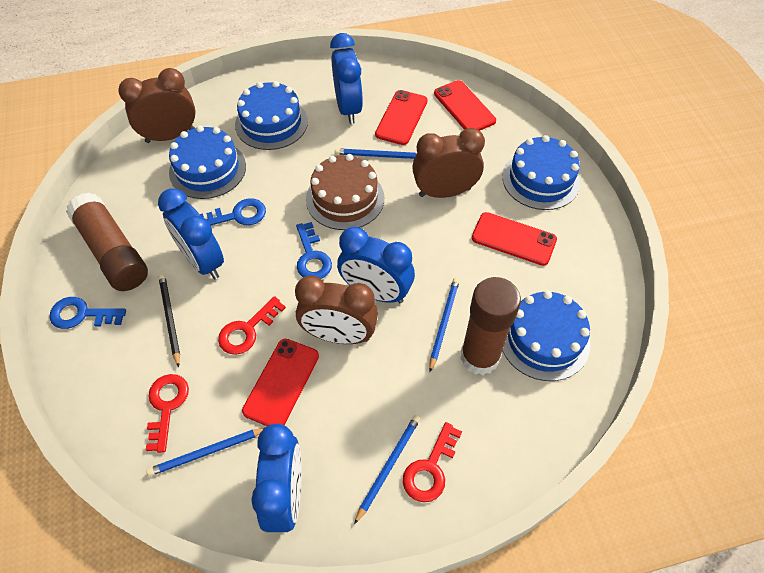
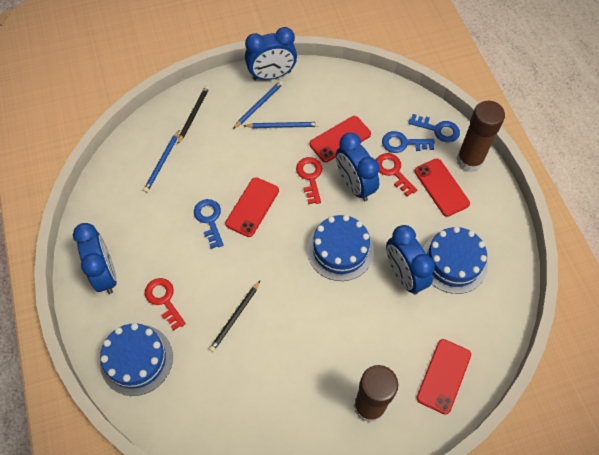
black pencil: 1 -> 2
blue cake: 4 -> 3
blue pencil: 4 -> 3
brown cake: 1 -> 0
brown clock: 3 -> 0

